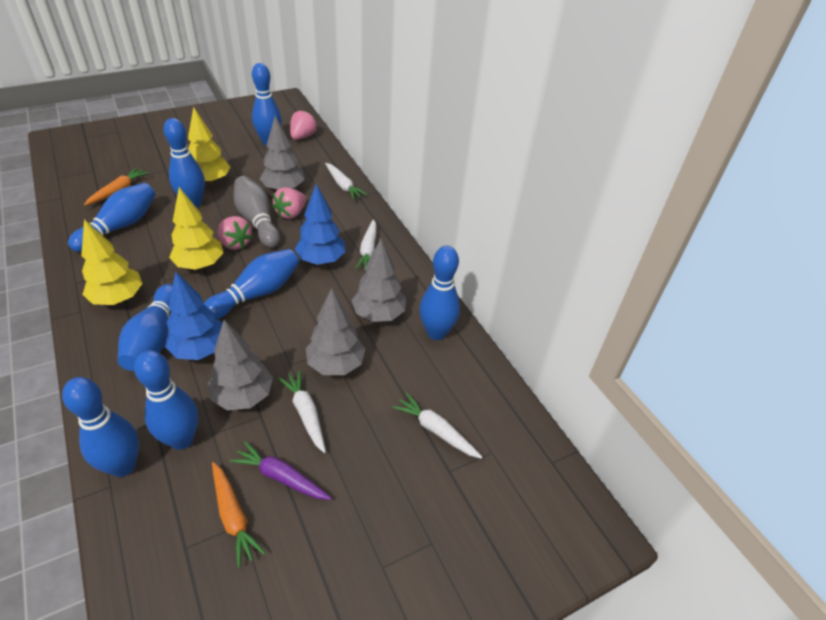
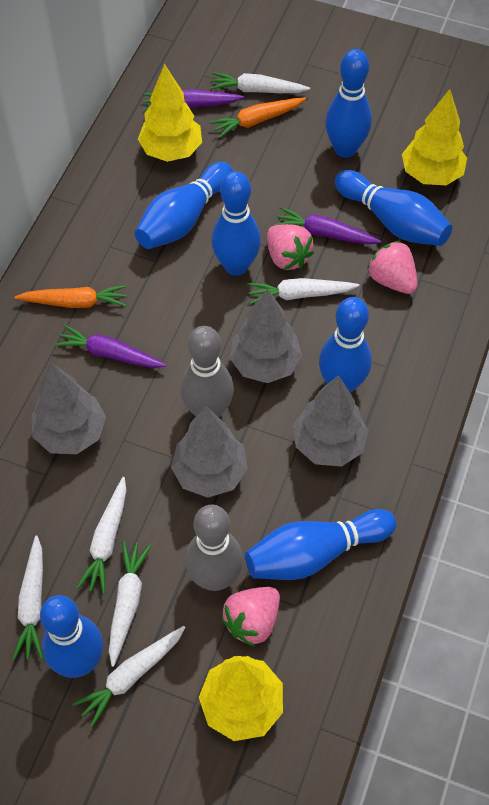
blue bowling pin: 8 -> 7
blue tree: 2 -> 0
grey bowling pin: 1 -> 2
purple carrot: 1 -> 3
white carrot: 4 -> 6

